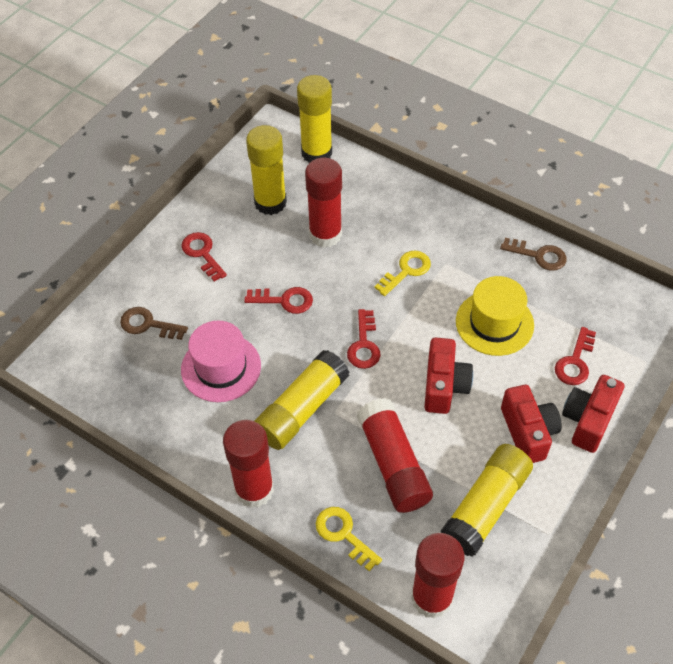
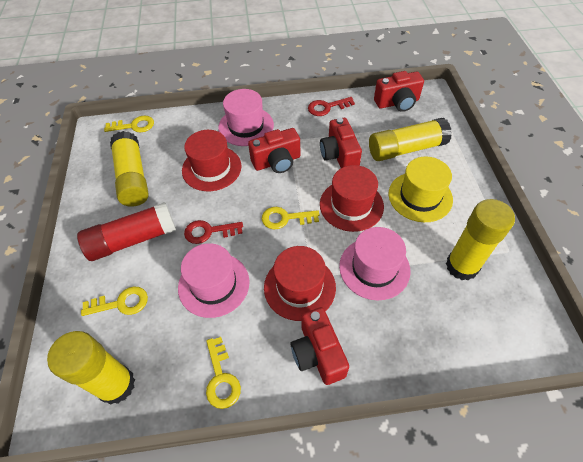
brown key: 2 -> 0
pink hat: 1 -> 3
red camera: 3 -> 4
red glue stick: 4 -> 1
red hat: 0 -> 3
red key: 4 -> 2
yellow key: 2 -> 4

